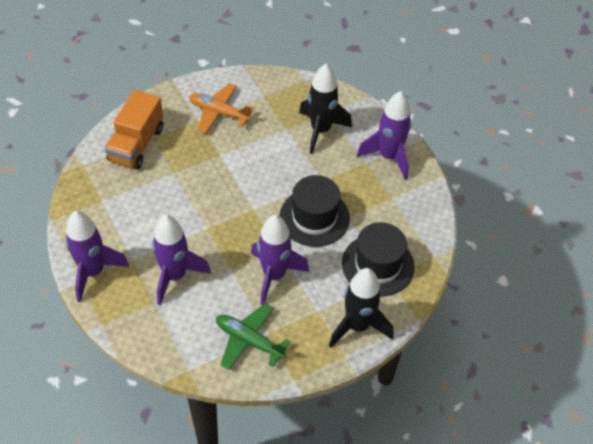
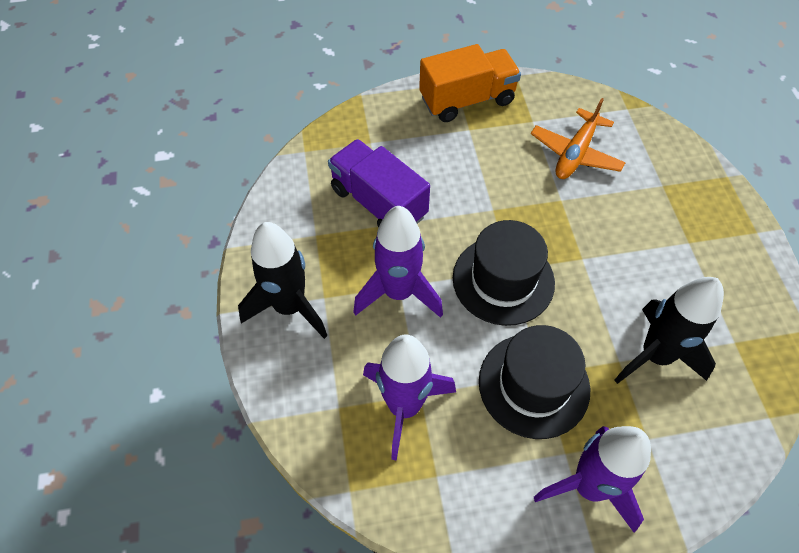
green plane: 1 -> 0
purple rocket: 4 -> 3
purple truck: 0 -> 1

